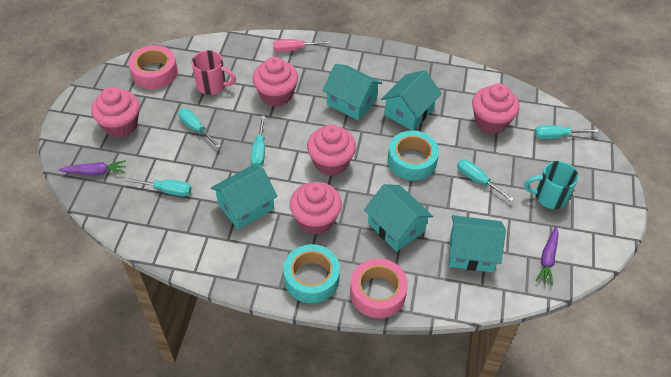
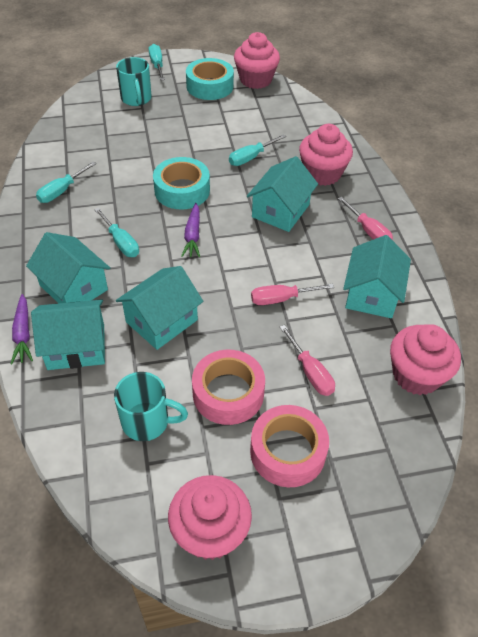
pink cupcake: 5 -> 4
pink mug: 1 -> 0
pink screwdriver: 1 -> 3
turquoise mug: 1 -> 2
turquoise screwdriver: 5 -> 4

